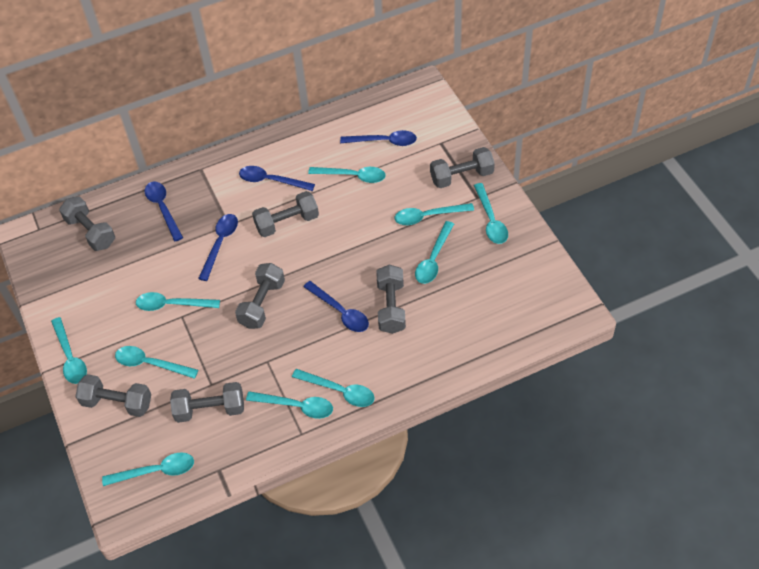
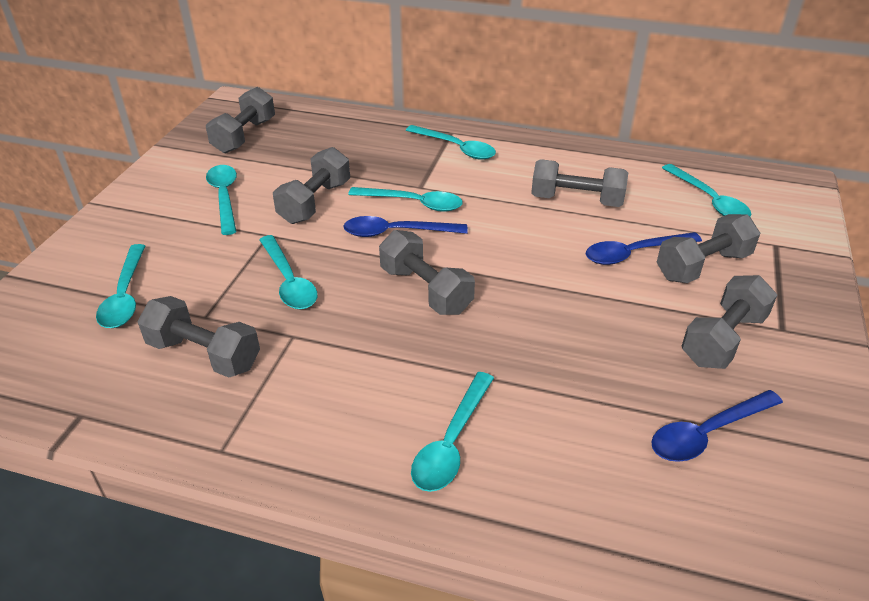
blue spoon: 5 -> 3
turquoise spoon: 10 -> 7

